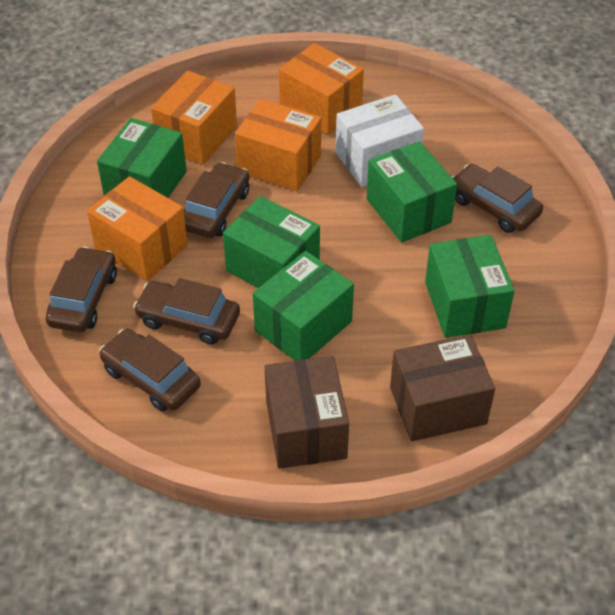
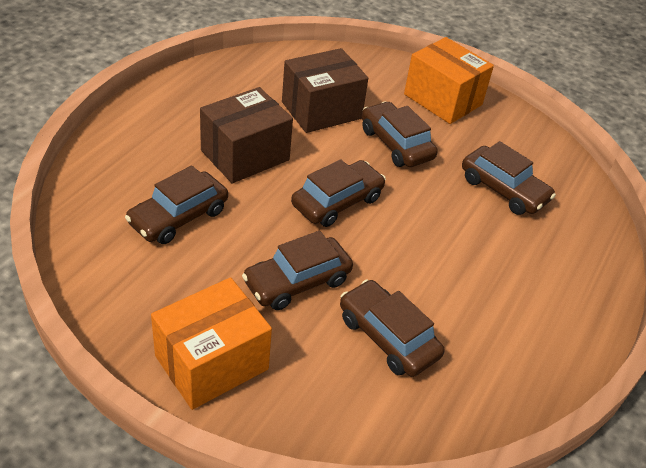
brown car: 5 -> 6
green box: 5 -> 0
orange box: 4 -> 2
white box: 1 -> 0

